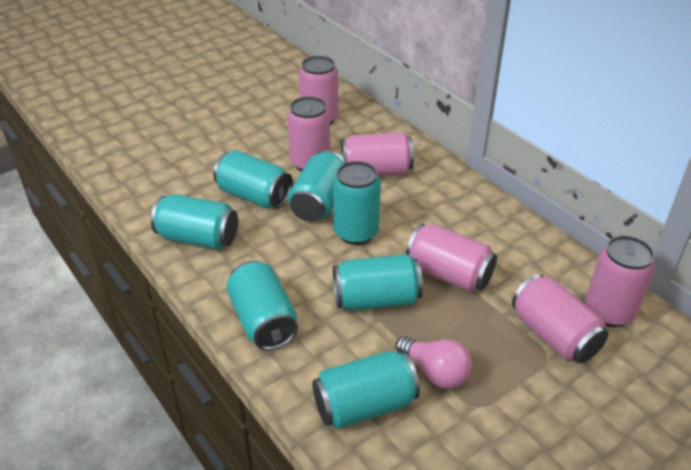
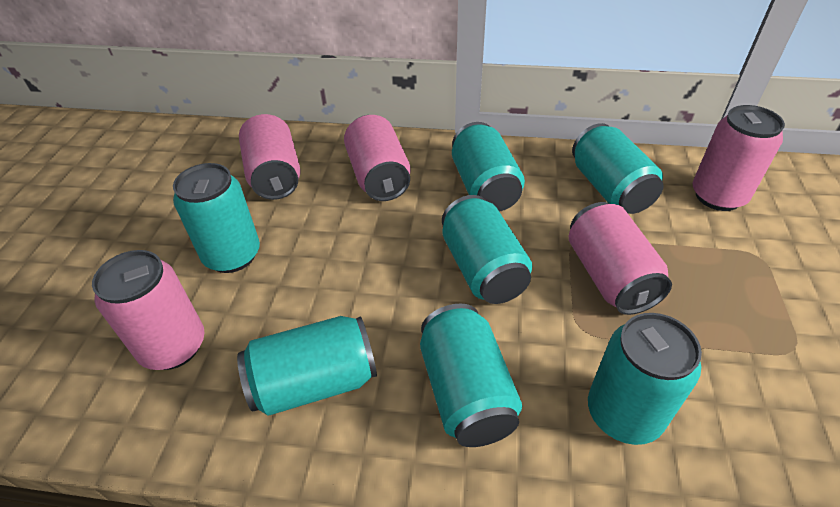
pink can: 6 -> 5
pink light bulb: 1 -> 0

